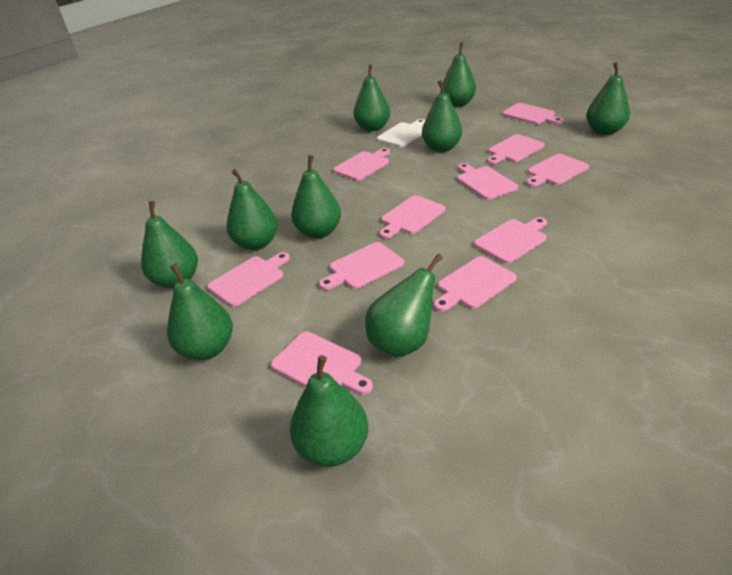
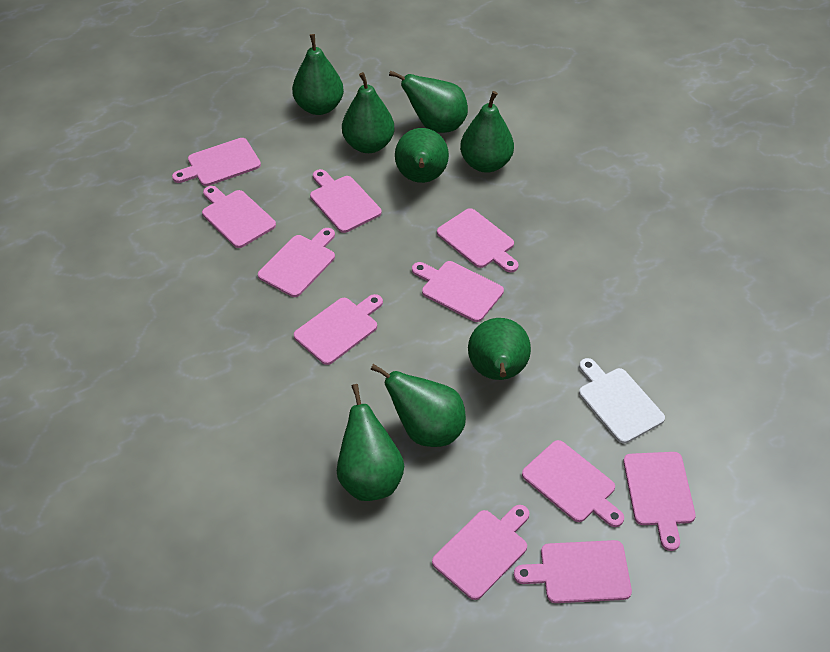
green pear: 10 -> 8

